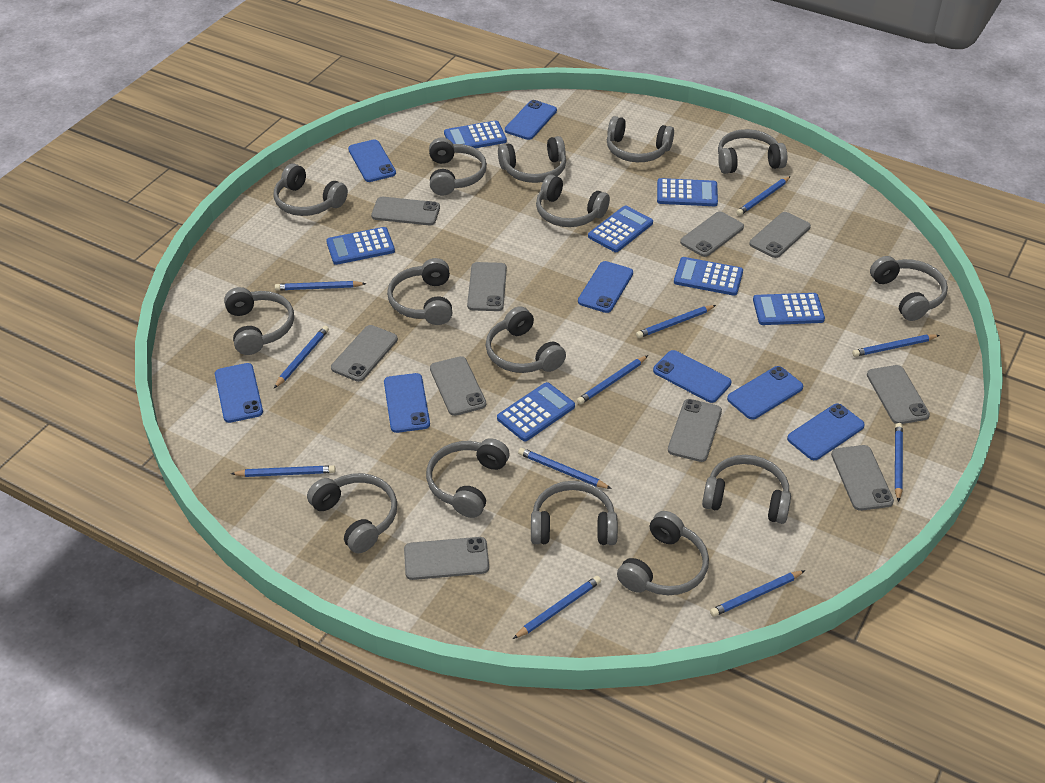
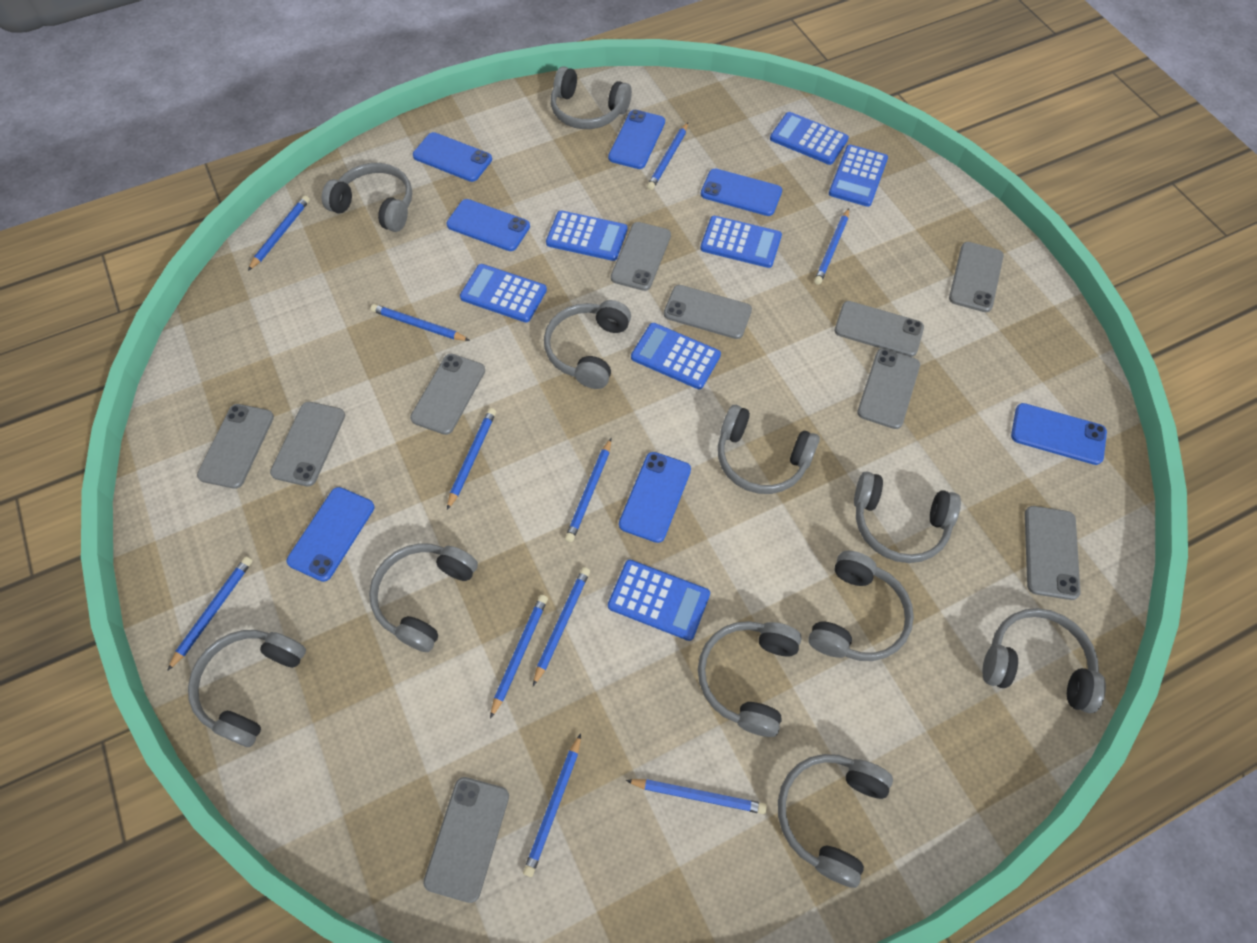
blue phone: 8 -> 7
grey headphones: 15 -> 11

